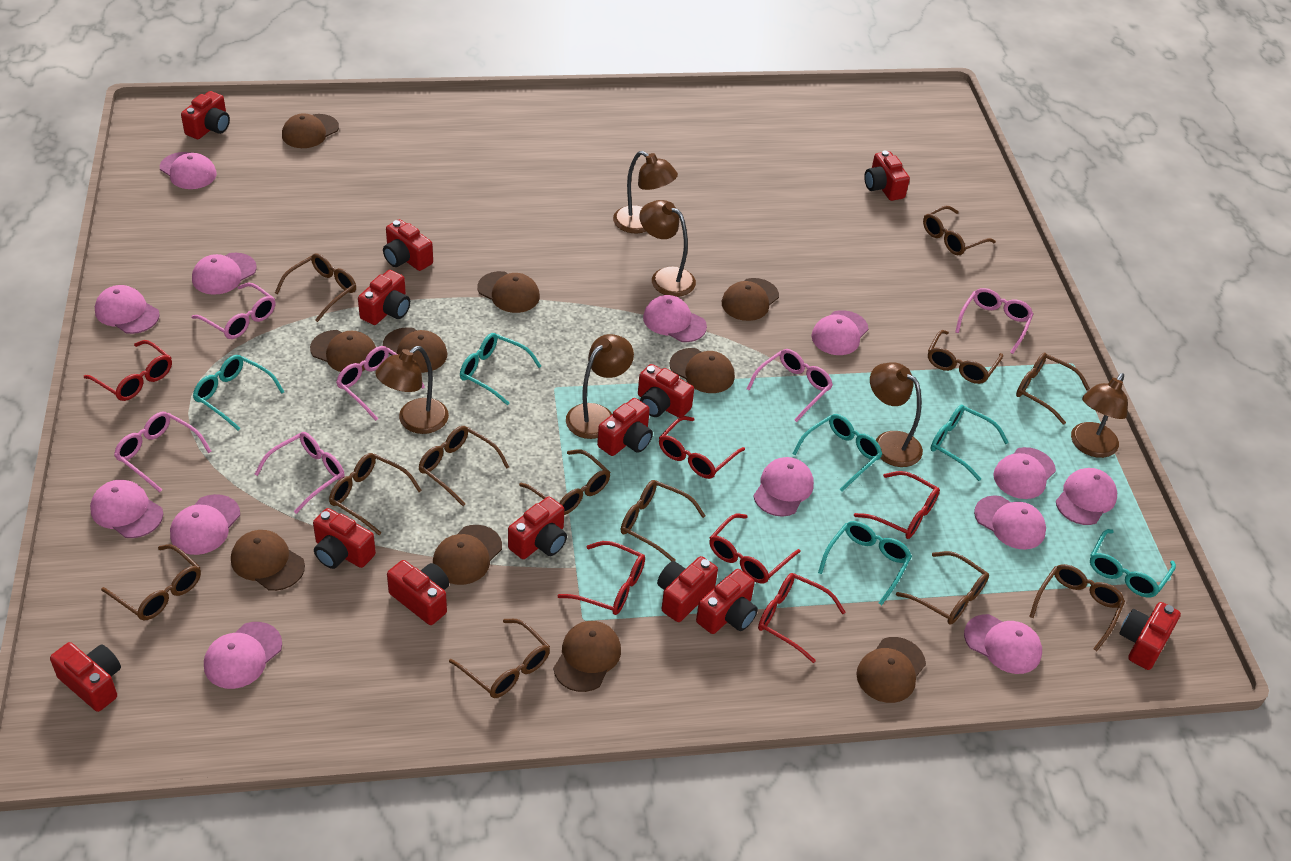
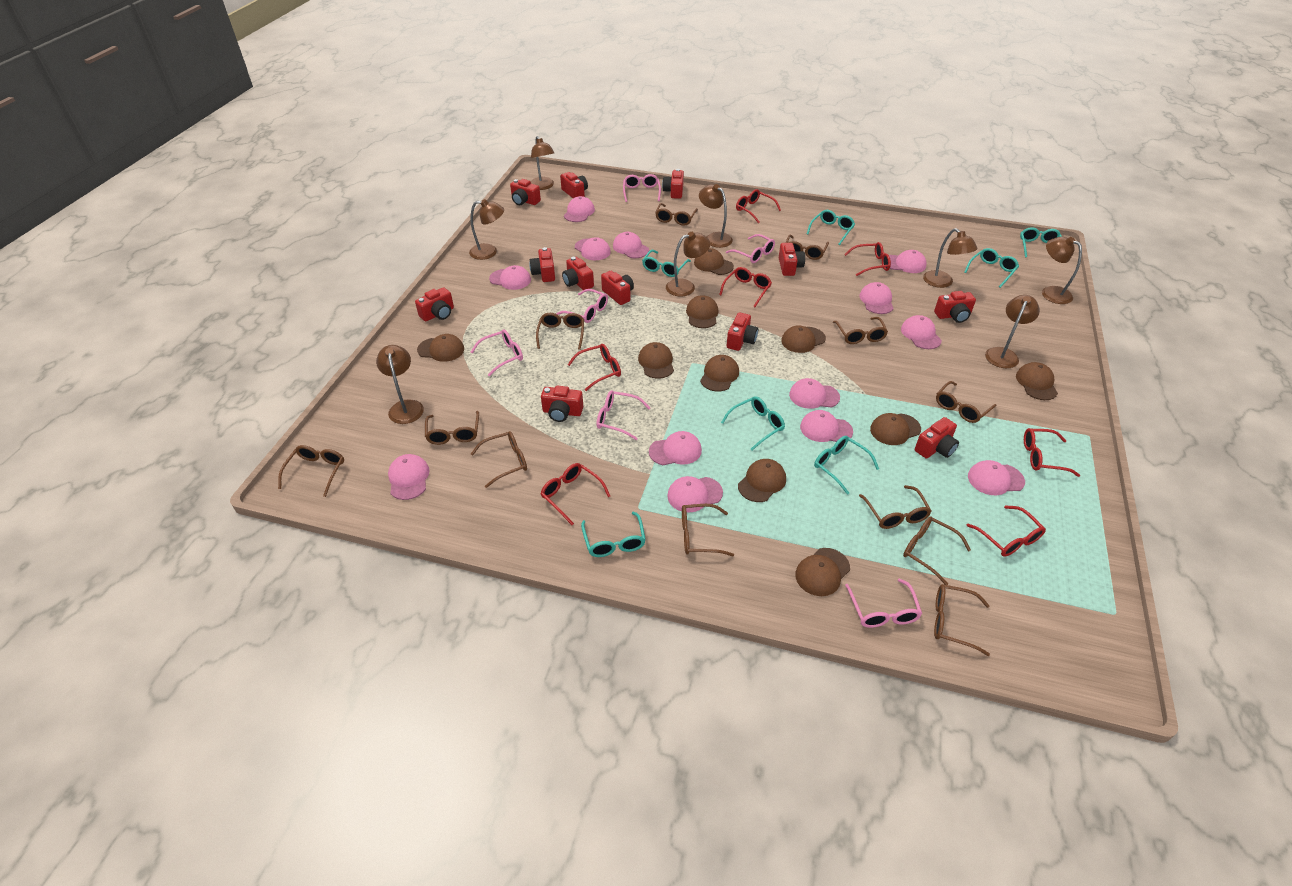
brown lamp: 6 -> 8
red camera: 13 -> 12
red glasses: 6 -> 7
turquoise glasses: 6 -> 7

